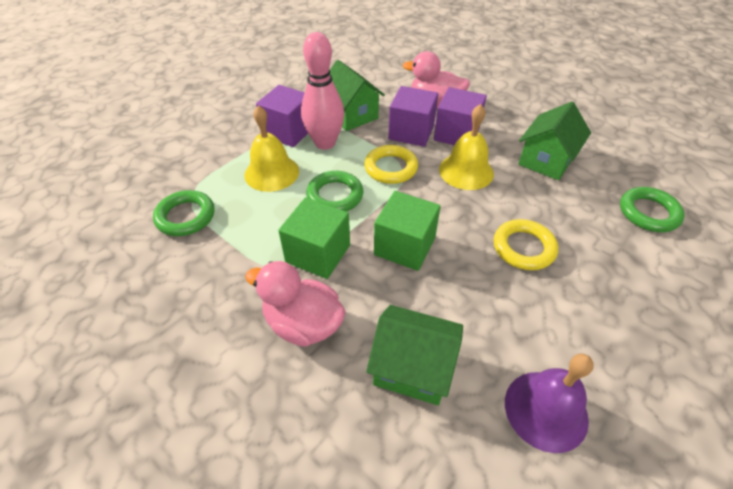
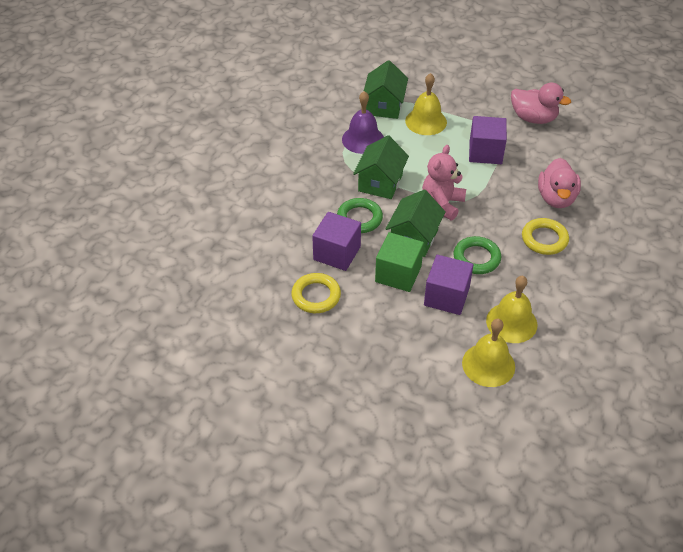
green cube: 2 -> 1
green ring: 3 -> 2
pink bowling pin: 1 -> 0
pink teddy bear: 0 -> 1
yellow bell: 2 -> 3

